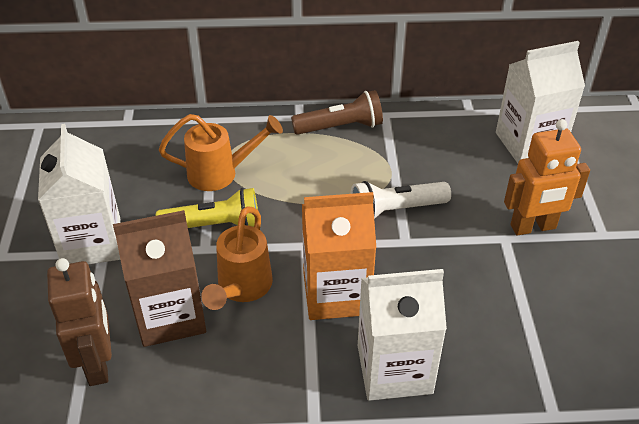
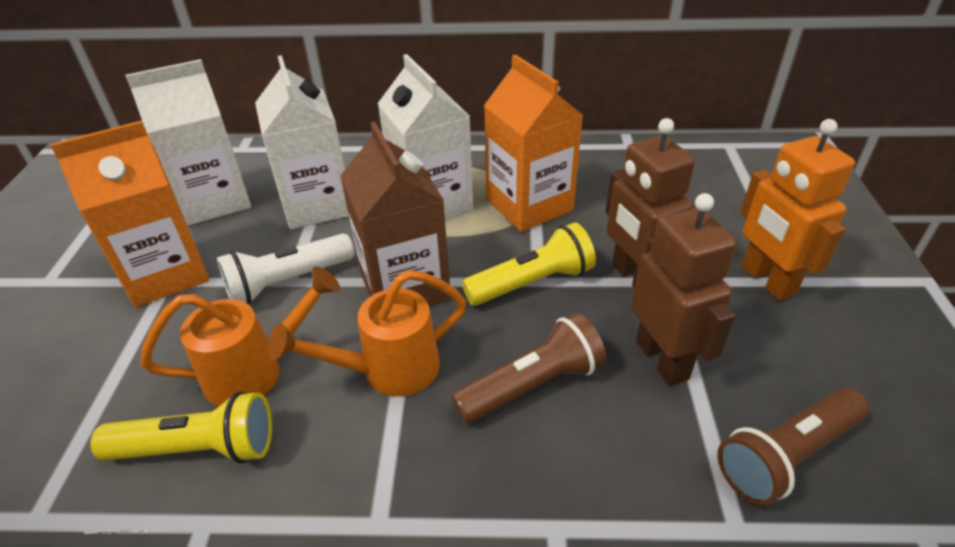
brown flashlight: 1 -> 2
brown robot: 1 -> 2
orange carton: 1 -> 2
yellow flashlight: 1 -> 2

